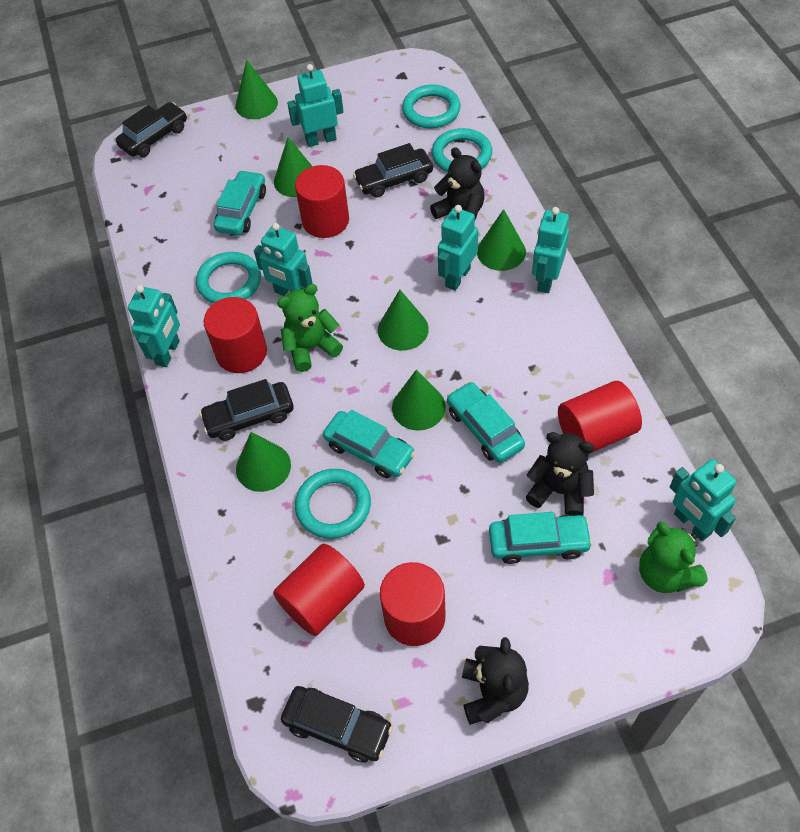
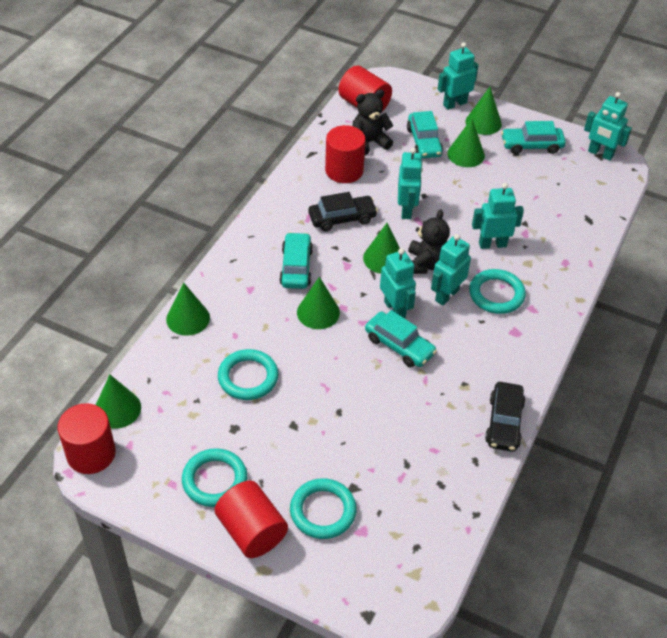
black car: 4 -> 2
black teddy bear: 3 -> 2
green teddy bear: 2 -> 0
red cylinder: 5 -> 4

